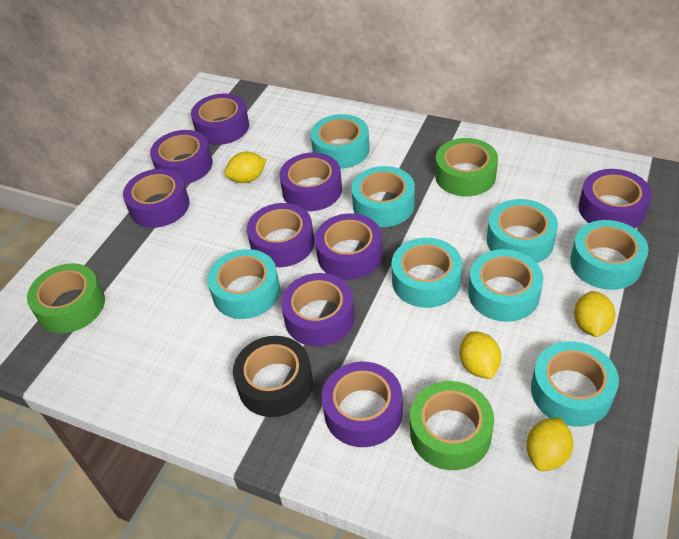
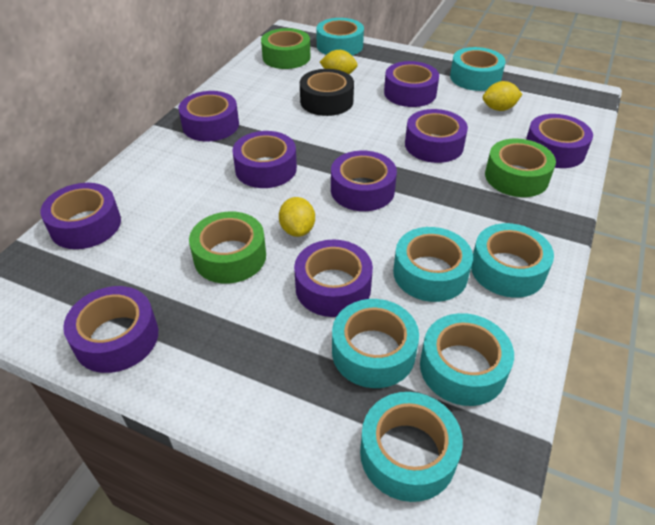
turquoise tape: 8 -> 7
yellow lemon: 4 -> 3

